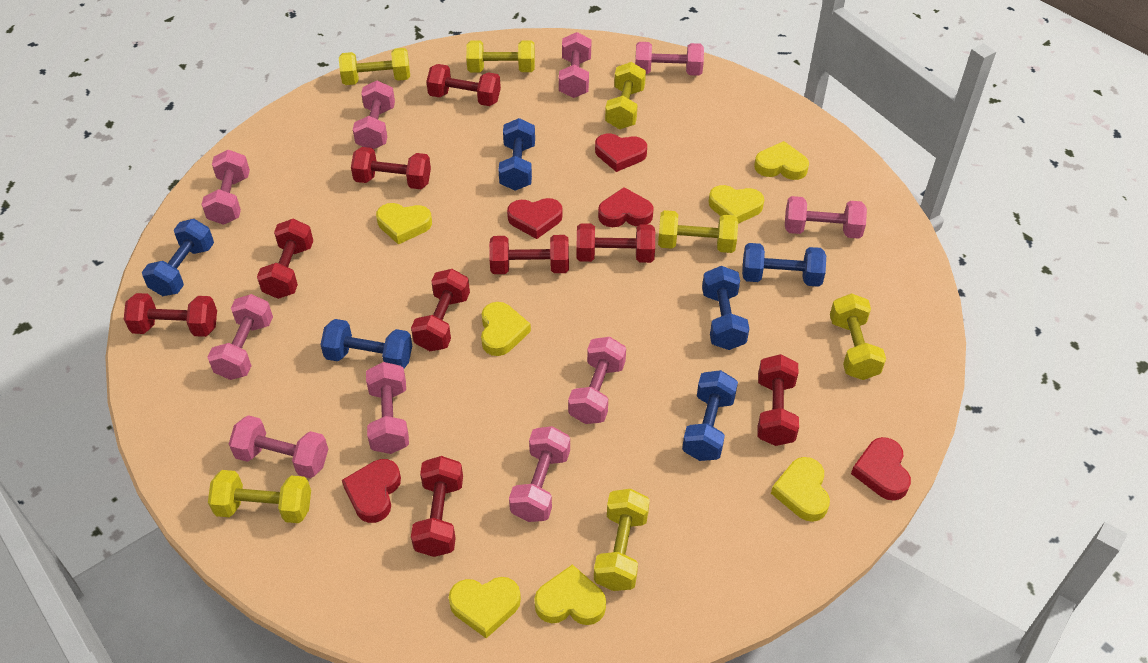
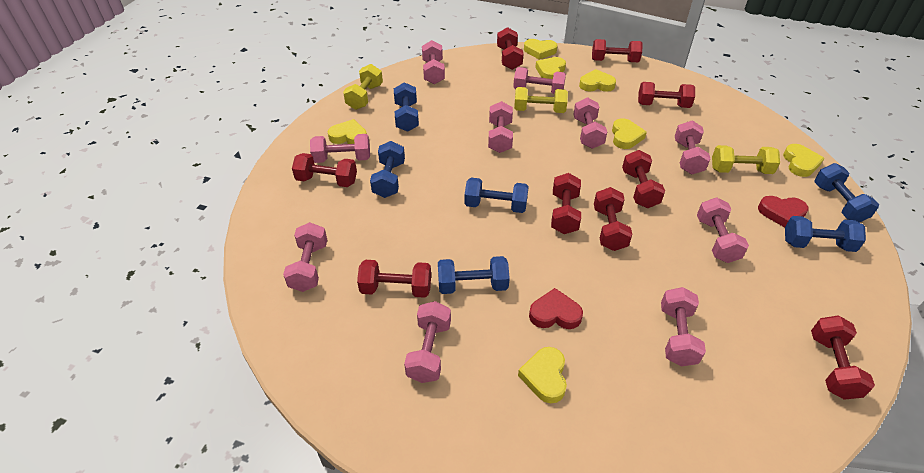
red heart: 5 -> 2
yellow dumbbell: 7 -> 3

